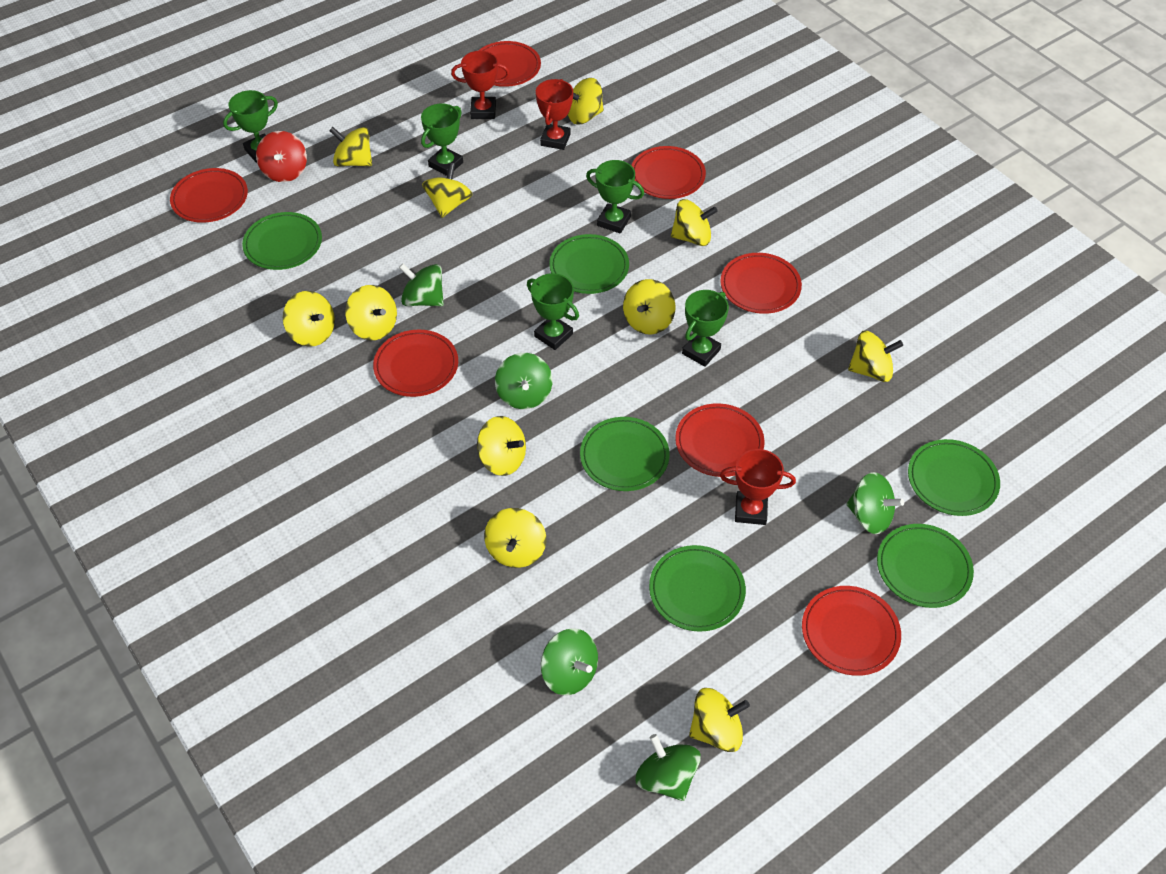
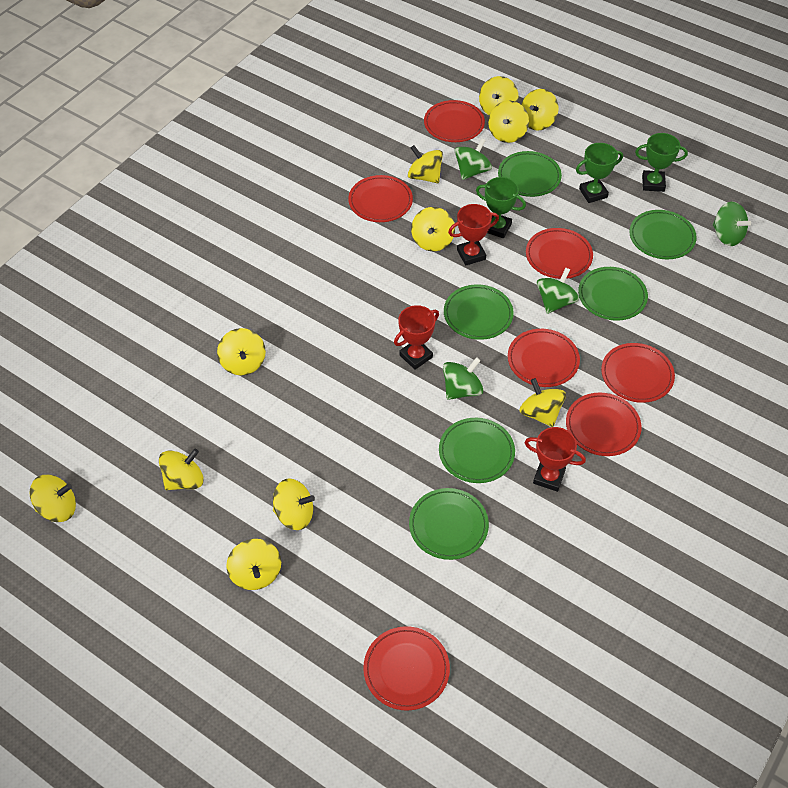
green spinning top: 5 -> 4
green trophy: 5 -> 3
red spinning top: 1 -> 0

